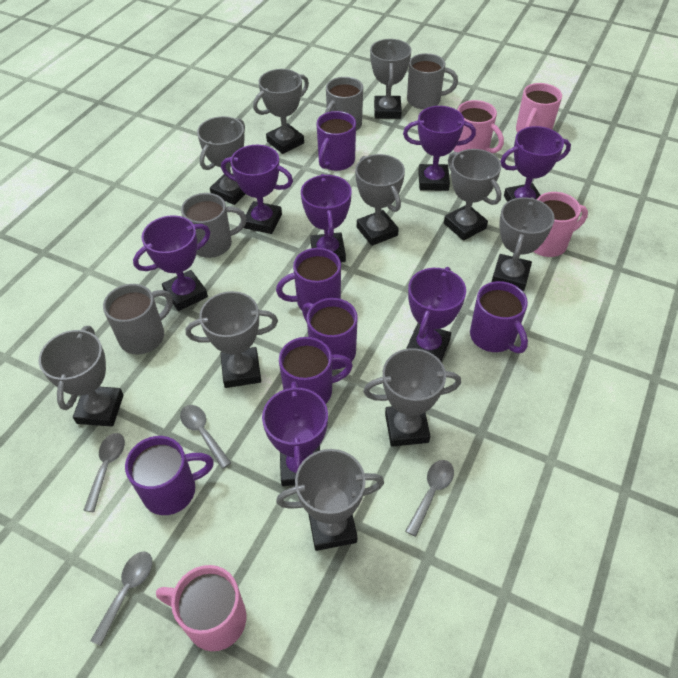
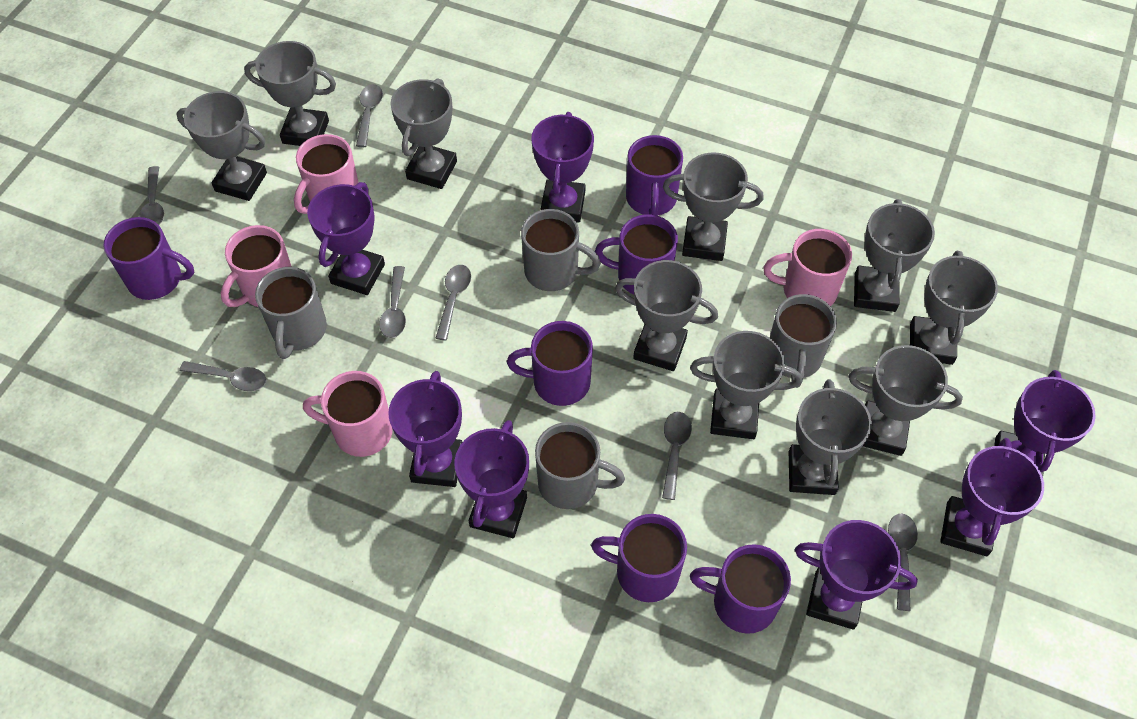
grey spoon: 4 -> 7

